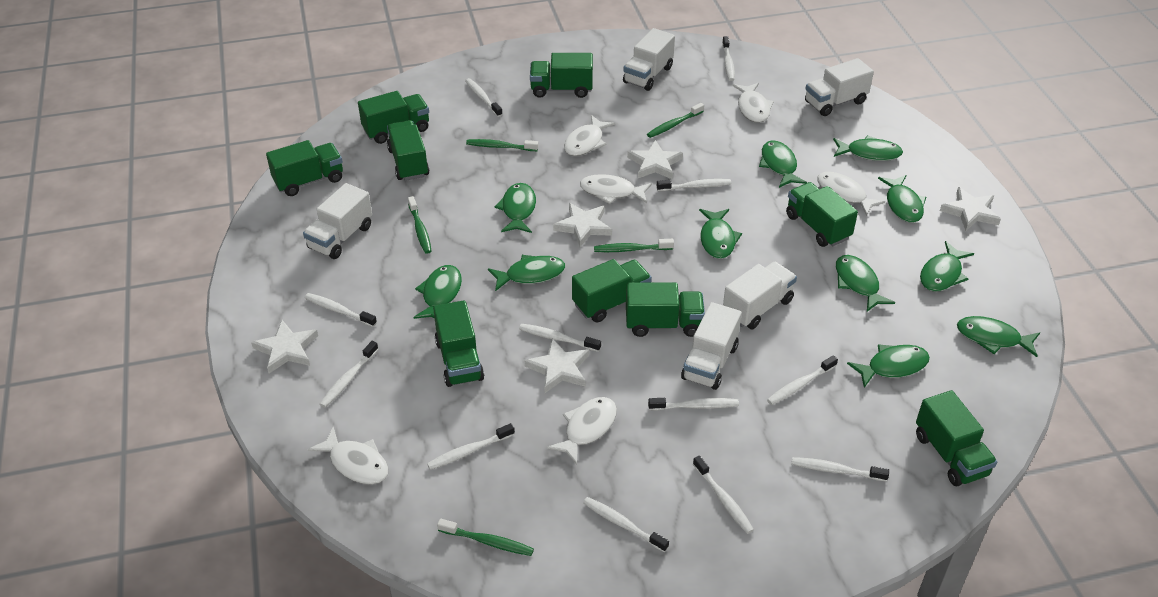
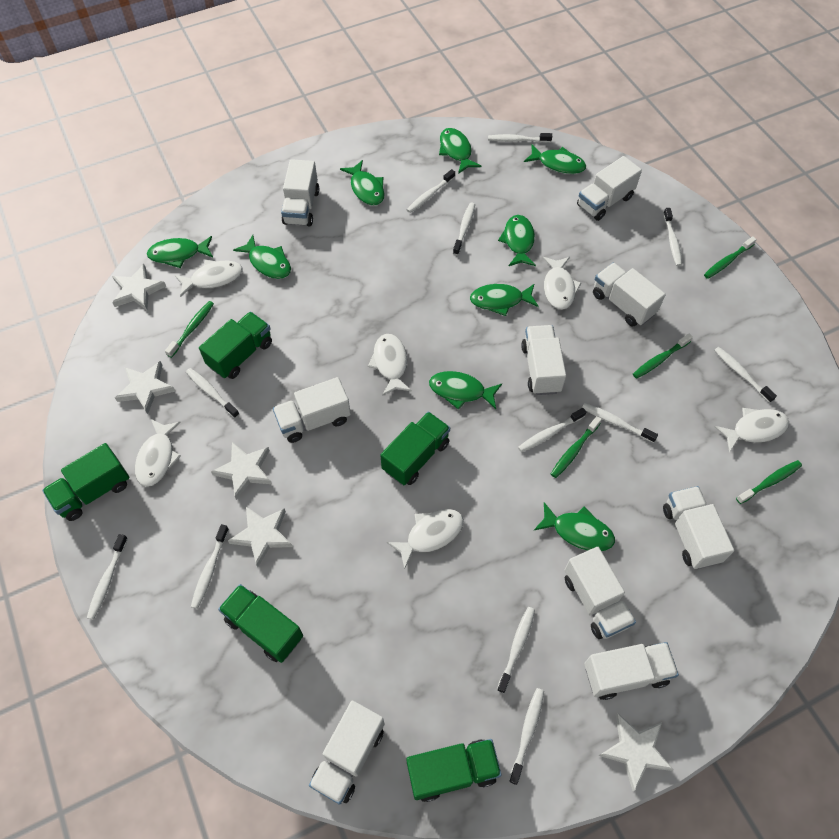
green fish: 11 -> 9
green truck: 9 -> 5
white truck: 5 -> 9

